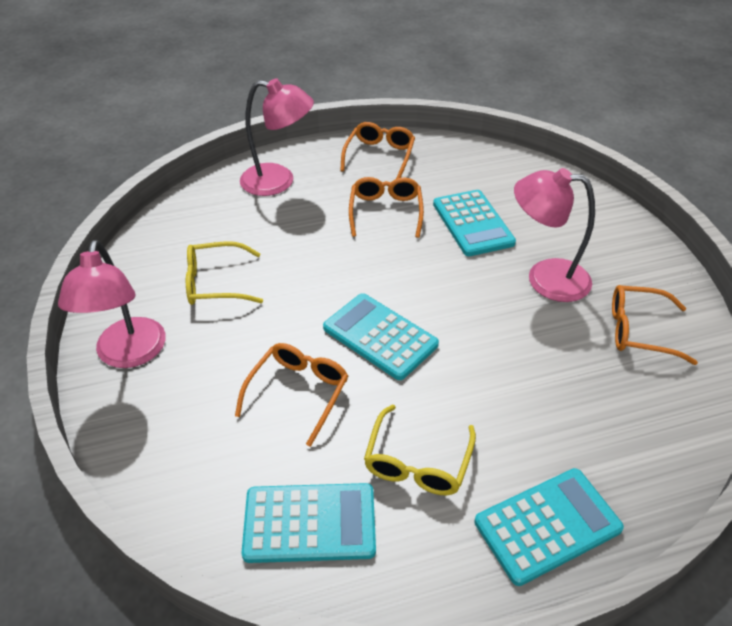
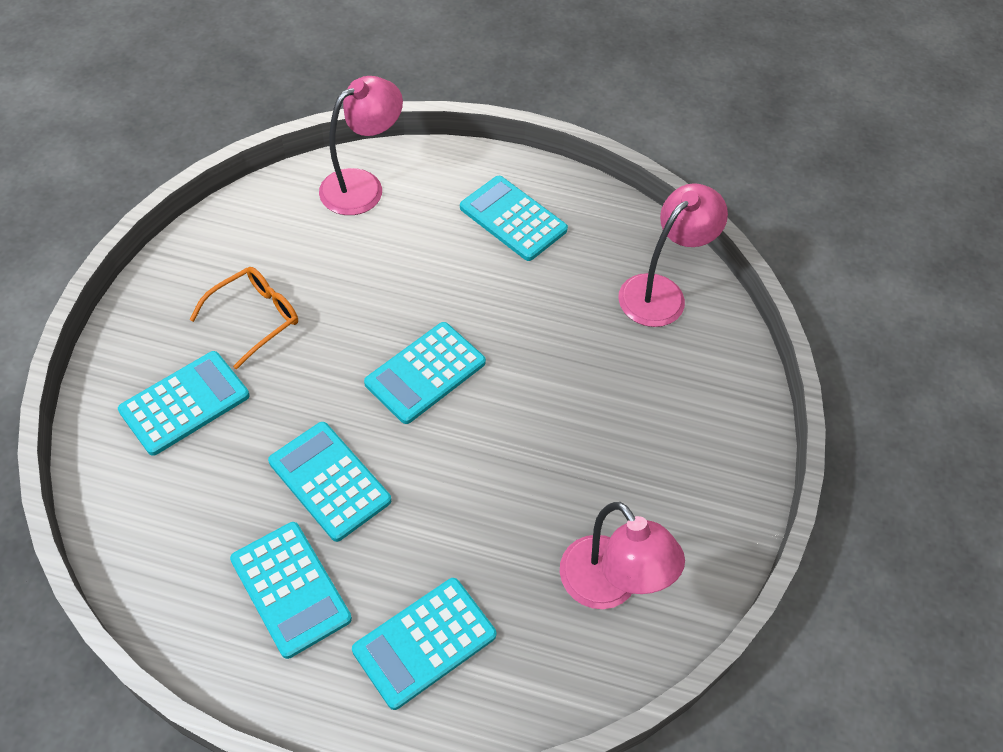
orange glasses: 4 -> 1
turquoise calculator: 4 -> 6
yellow glasses: 2 -> 0

